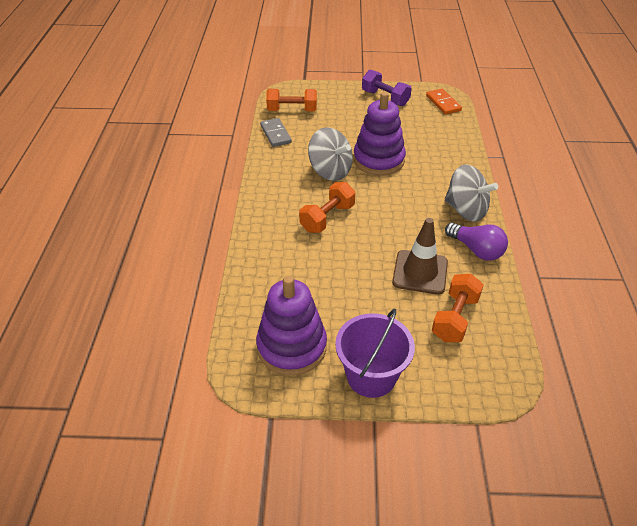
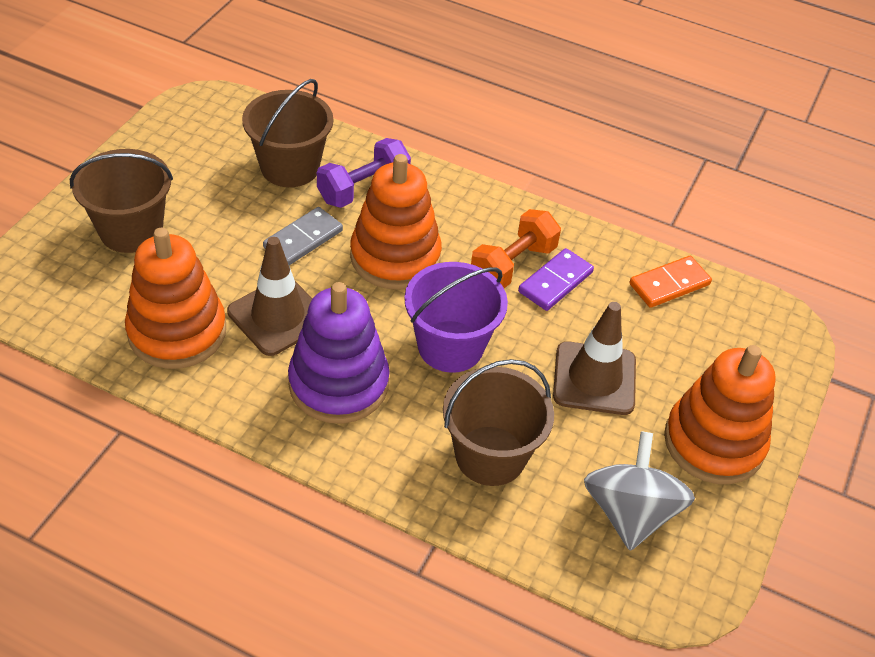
brown bucket: 0 -> 3
brown traffic cone: 1 -> 2
grey spinning top: 2 -> 1
orange dumbbell: 3 -> 1
orange stacking toy: 0 -> 3
purple domino: 0 -> 1
purple light bulb: 1 -> 0
purple stacking toy: 2 -> 1

